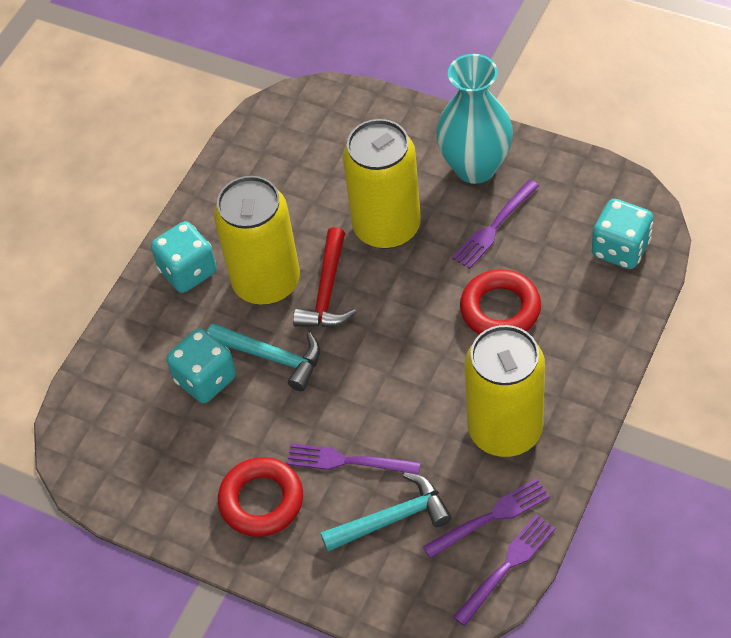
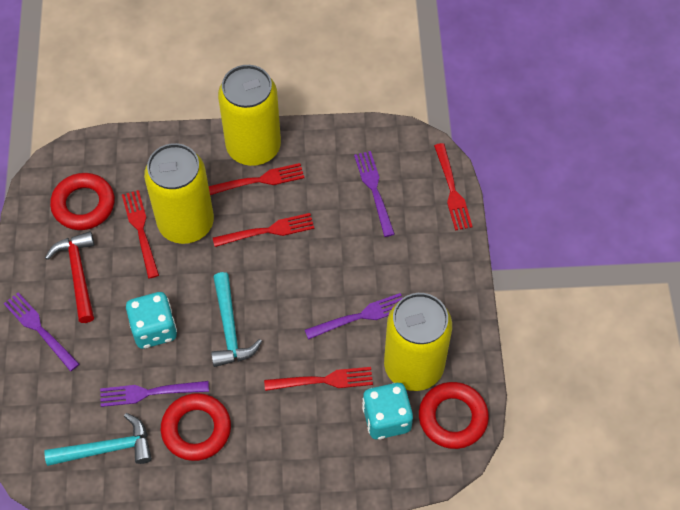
red fork: 0 -> 5
red ring: 2 -> 3
turquoise dice: 3 -> 2
turquoise vase: 1 -> 0

